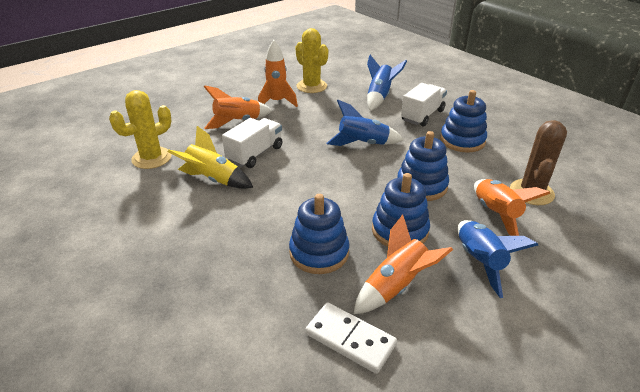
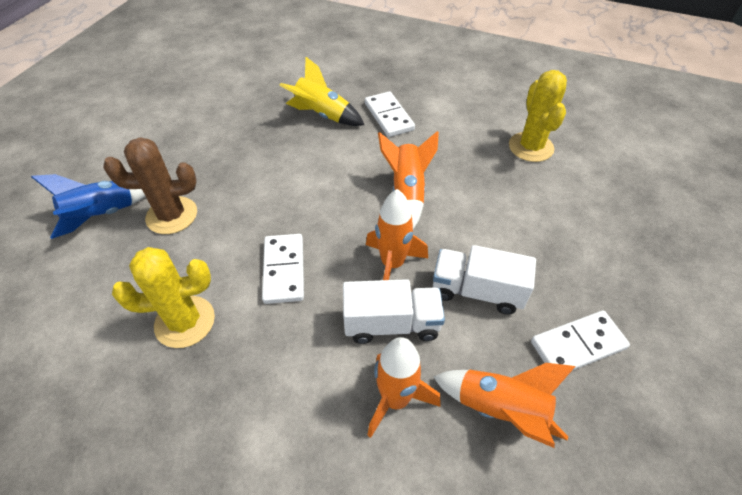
blue rocket: 3 -> 1
blue stacking toy: 4 -> 0
white domino: 1 -> 3

